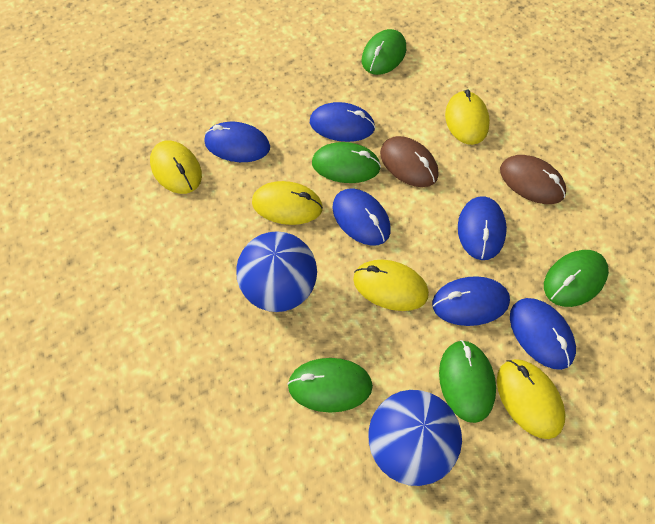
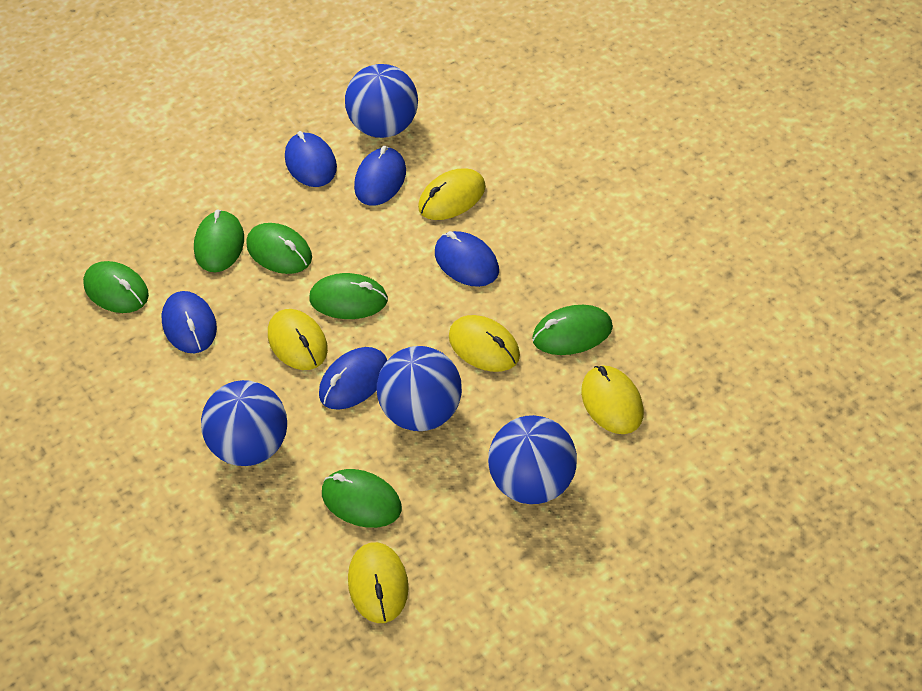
blue ball: 2 -> 4
blue mouse: 6 -> 5
brown mouse: 2 -> 0
green mouse: 5 -> 6

